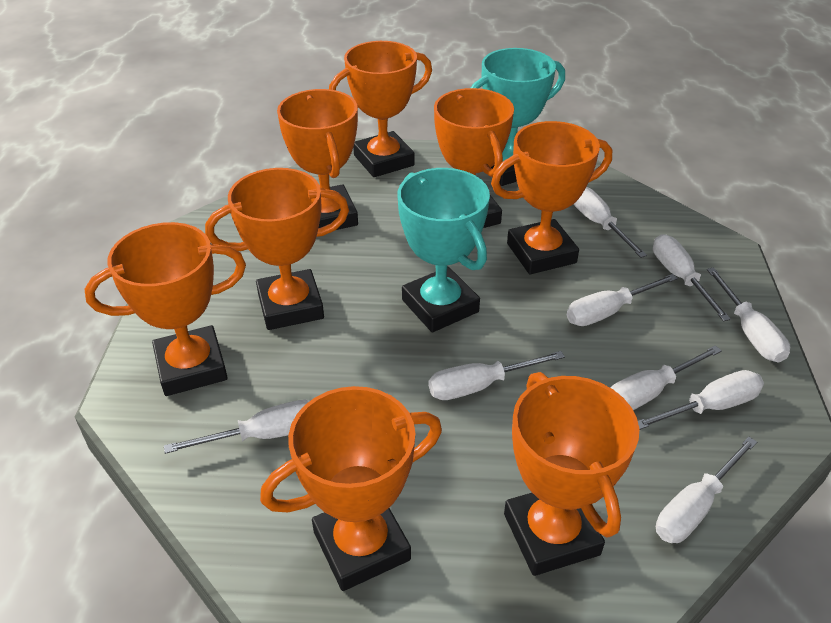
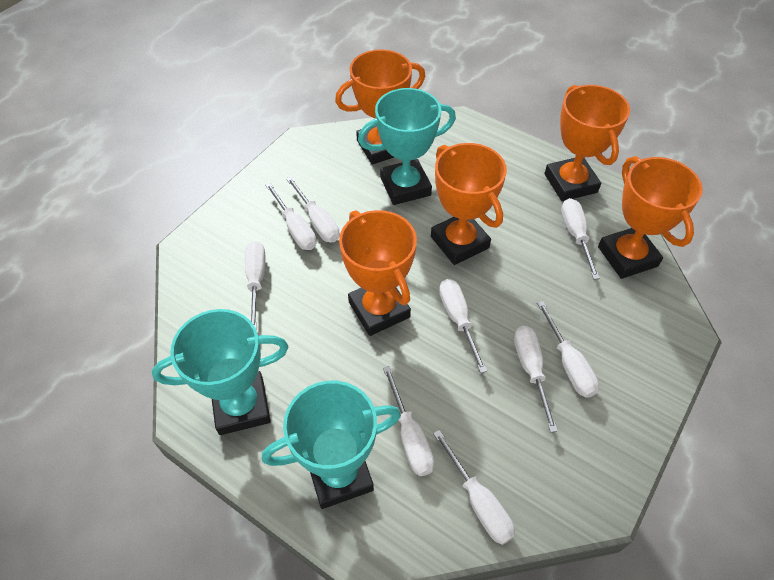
orange trophy: 8 -> 5
turquoise trophy: 2 -> 3

